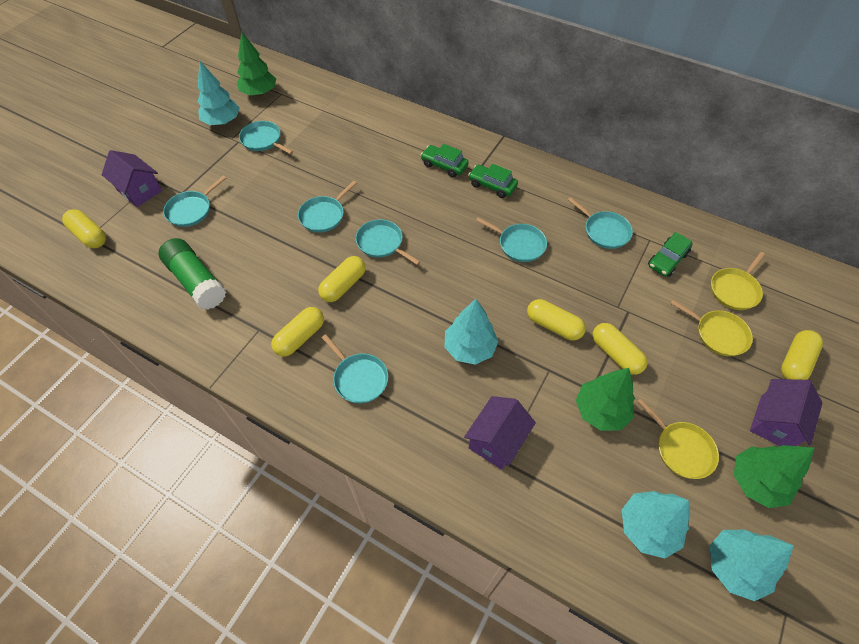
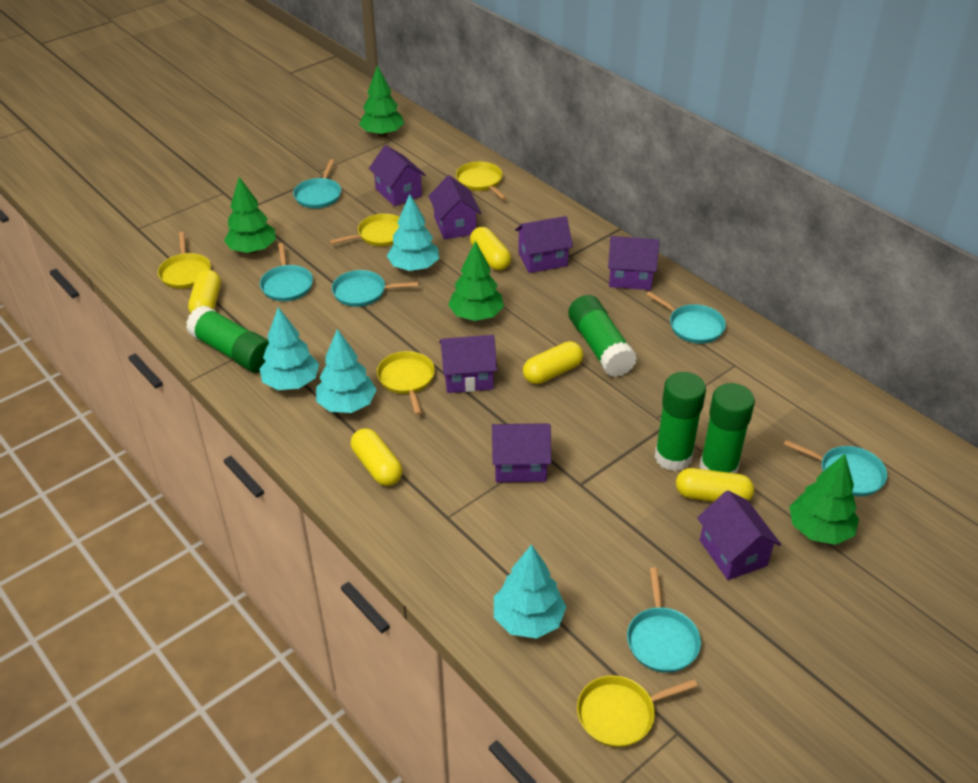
green car: 3 -> 0
green glue stick: 1 -> 4
green tree: 3 -> 4
purple house: 3 -> 7
turquoise pan: 7 -> 6
yellow capsule: 6 -> 5
yellow pan: 3 -> 5

